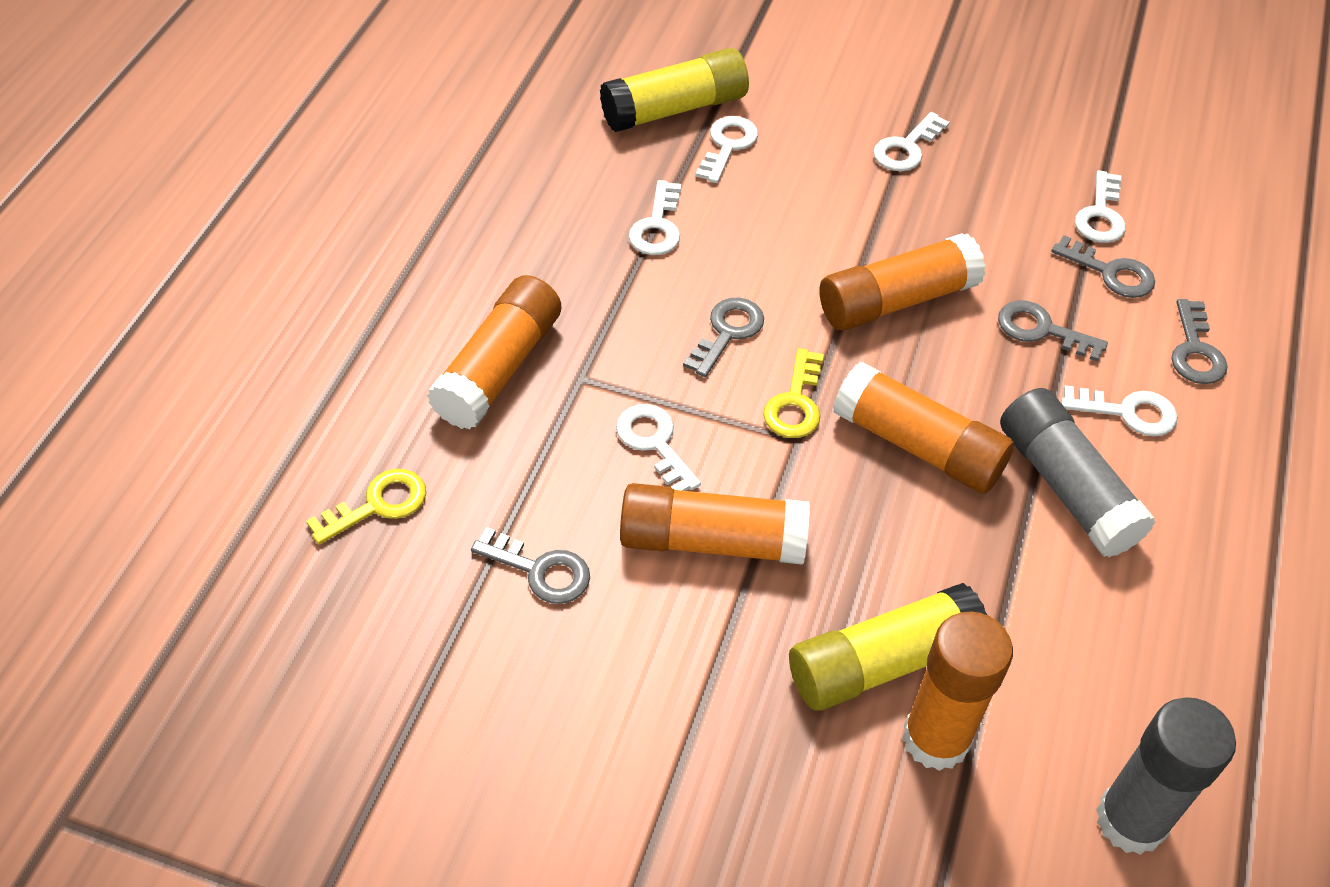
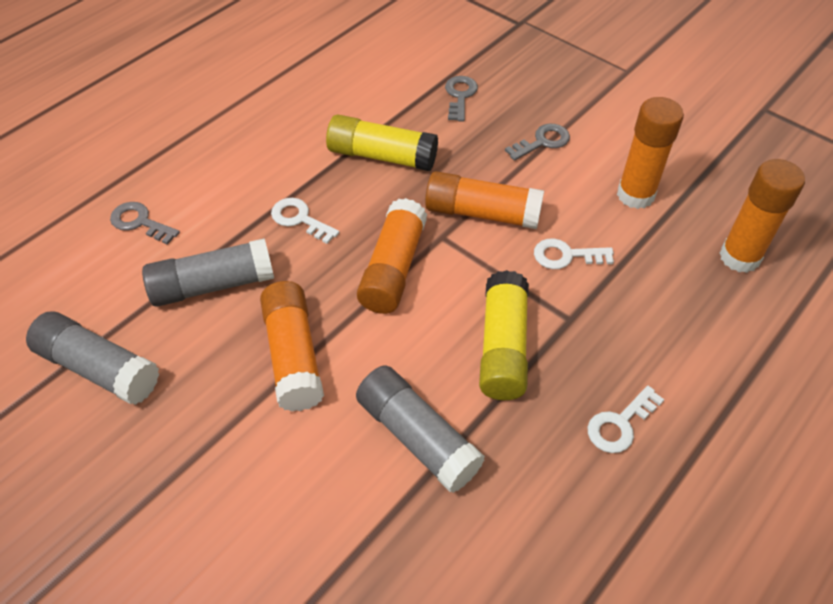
grey glue stick: 2 -> 3
grey key: 5 -> 3
white key: 6 -> 3
yellow key: 2 -> 0

